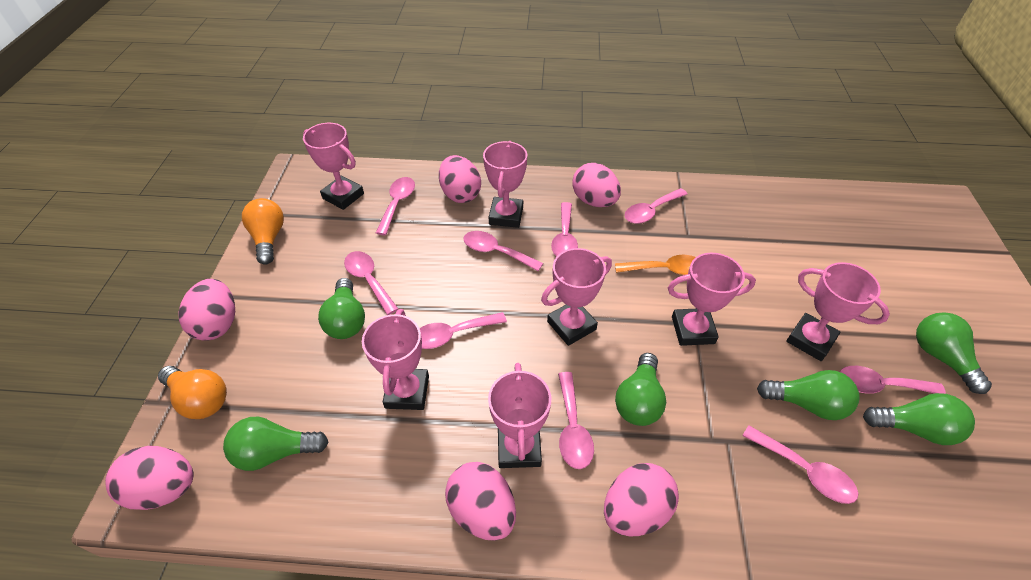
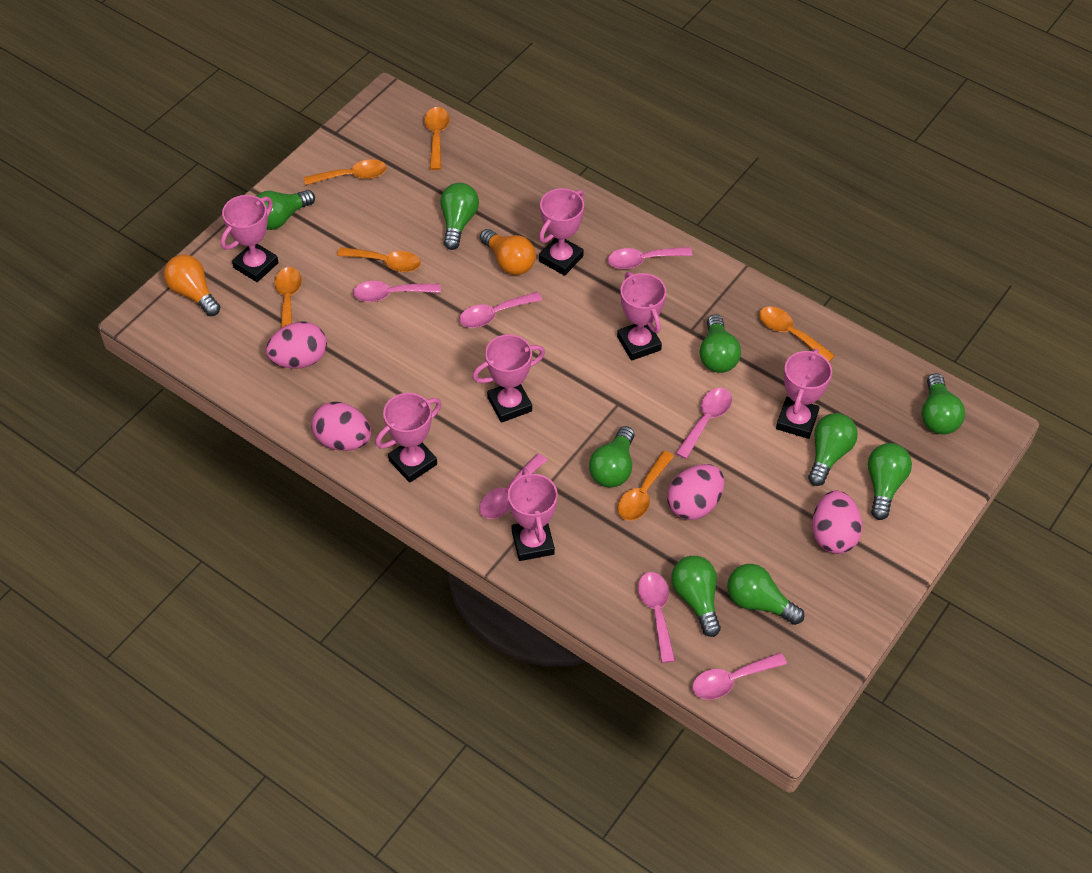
green light bulb: 6 -> 9
orange spoon: 1 -> 6
pink egg: 6 -> 4
pink spoon: 9 -> 7

